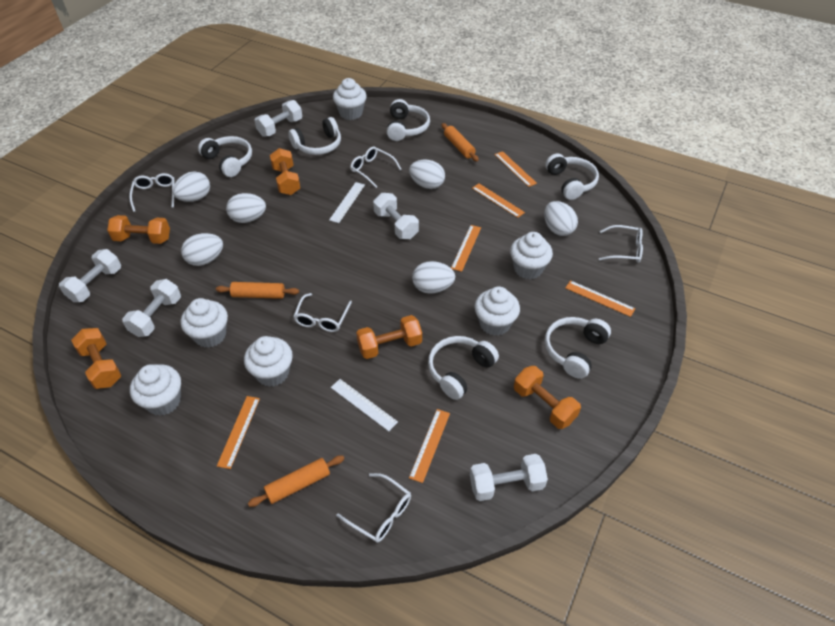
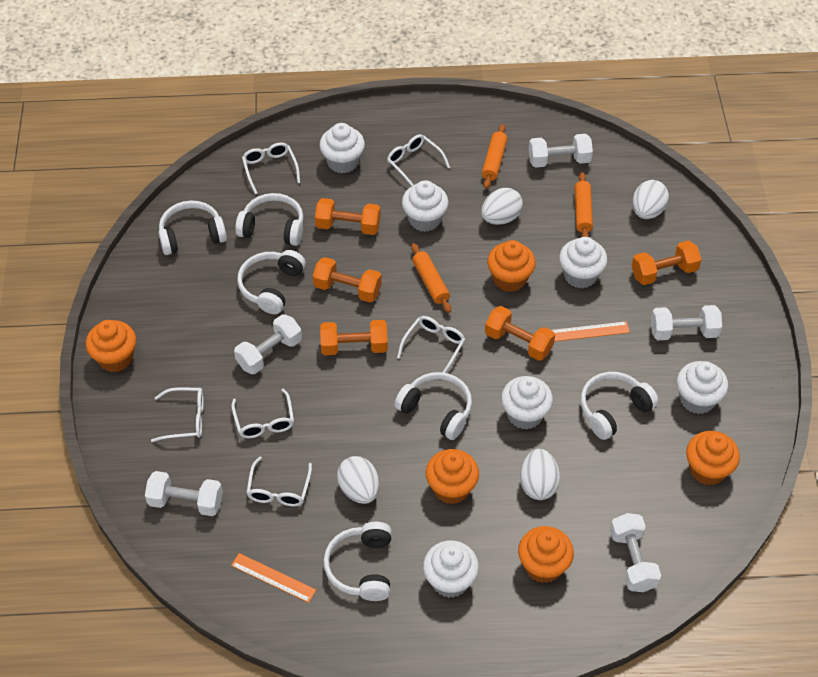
orange cupcake: 0 -> 5
orange ruler: 6 -> 2
white egg: 6 -> 4
white glasses: 5 -> 6
white ruler: 2 -> 0

